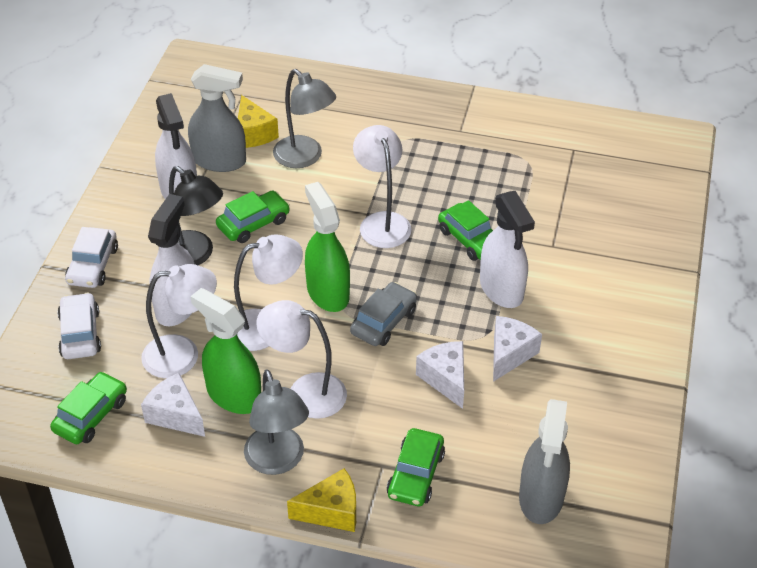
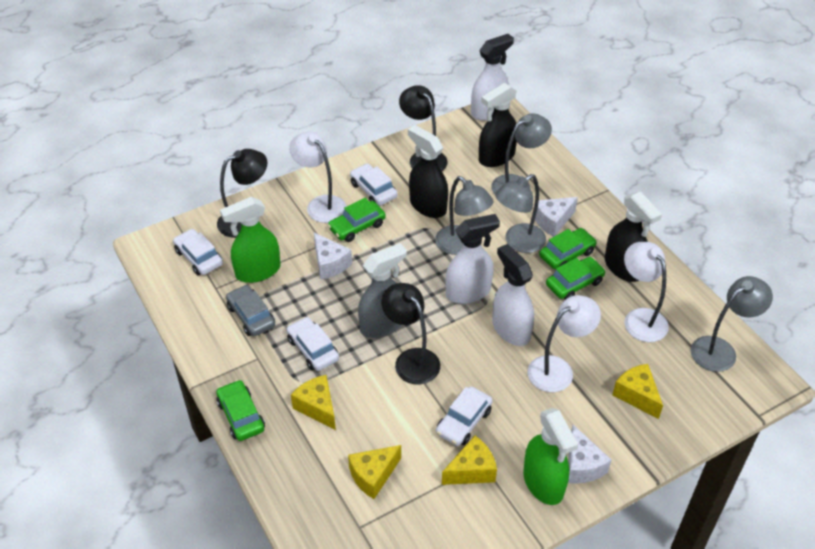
black lamp: 1 -> 3
black spray bottle: 0 -> 3
grey lamp: 2 -> 4
grey spray bottle: 2 -> 1
white car: 2 -> 4
white lamp: 4 -> 3
yellow cheese: 2 -> 4

